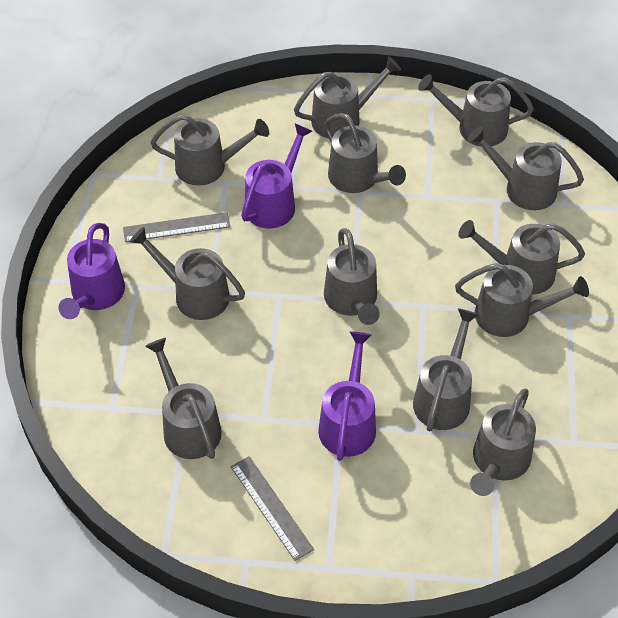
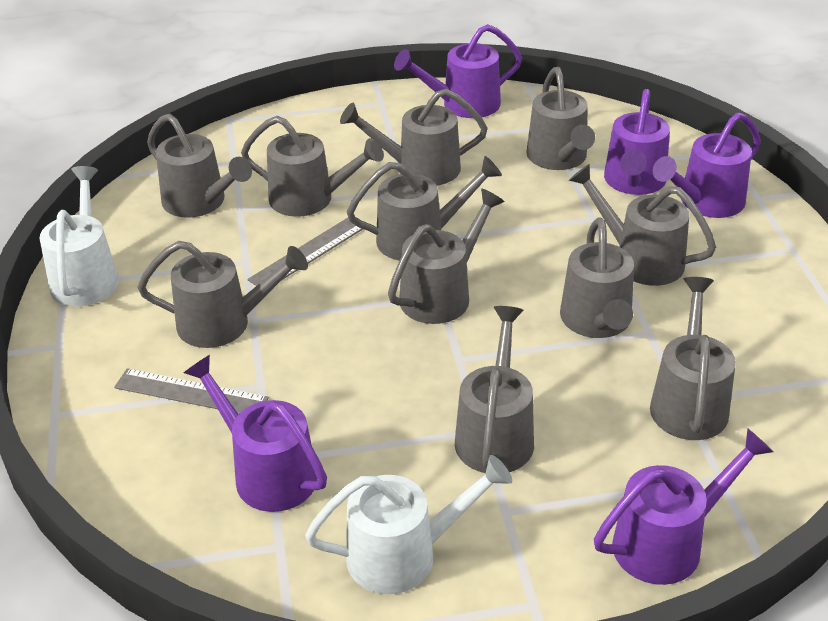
grey watering can: 12 -> 11
purple watering can: 3 -> 5
white watering can: 0 -> 2

